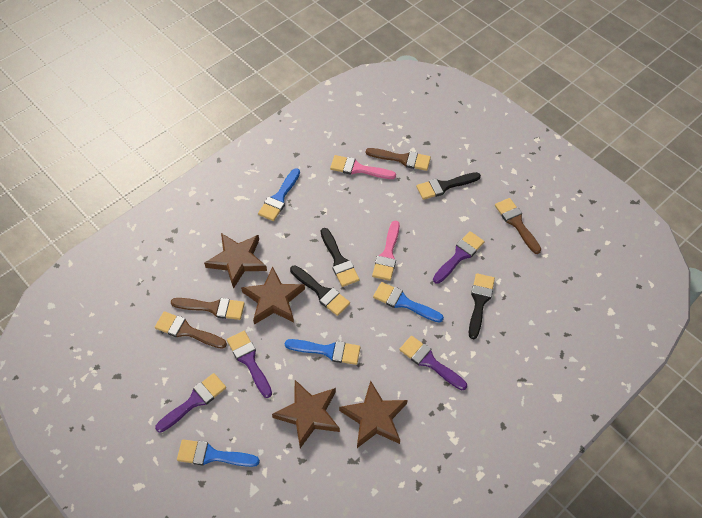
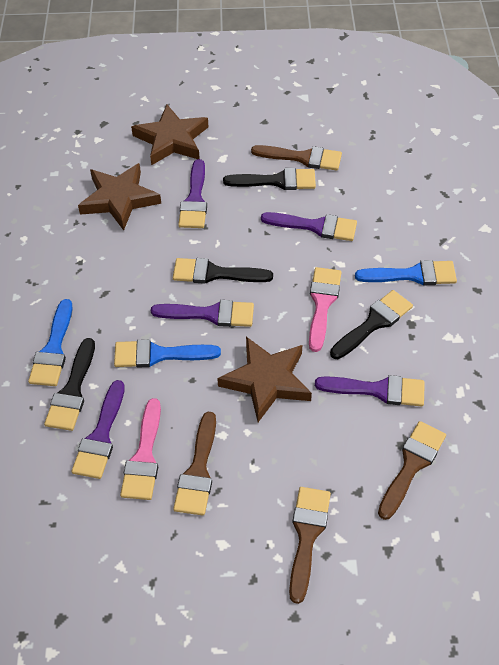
blue brush: 4 -> 3
brown star: 4 -> 3
purple brush: 4 -> 5

